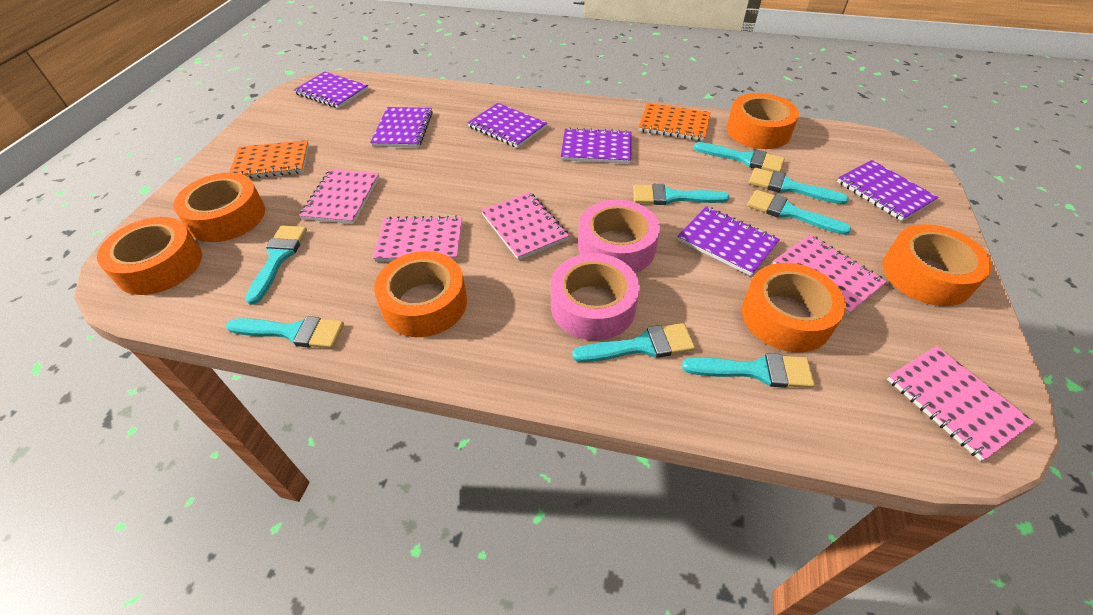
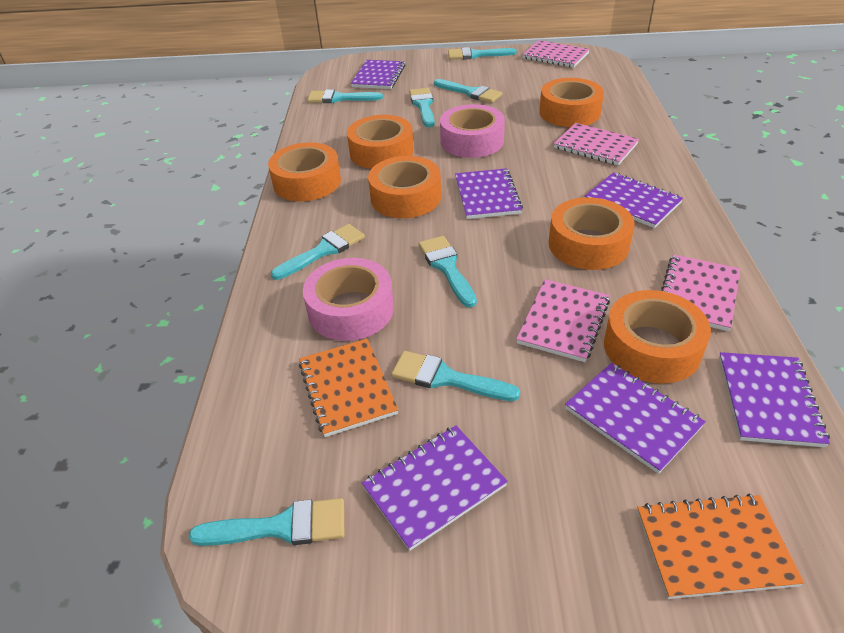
pink notebook: 5 -> 4

